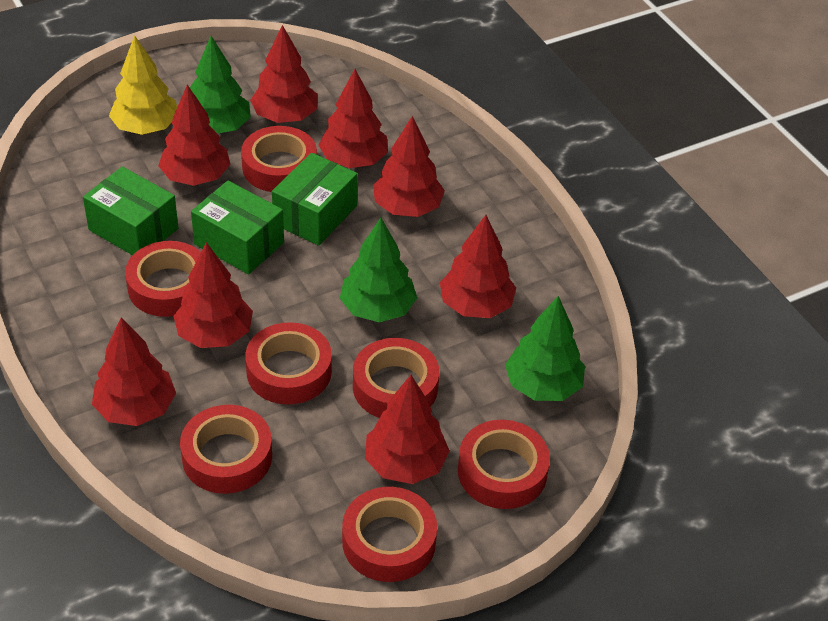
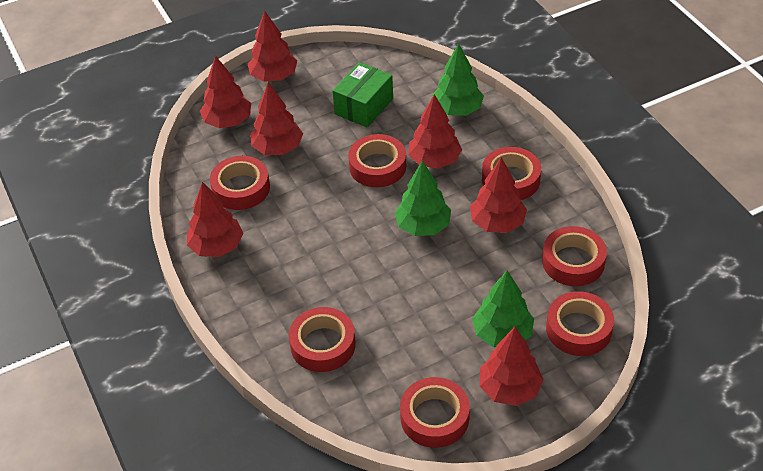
green box: 3 -> 1
red tree: 8 -> 7
yellow tree: 1 -> 0

